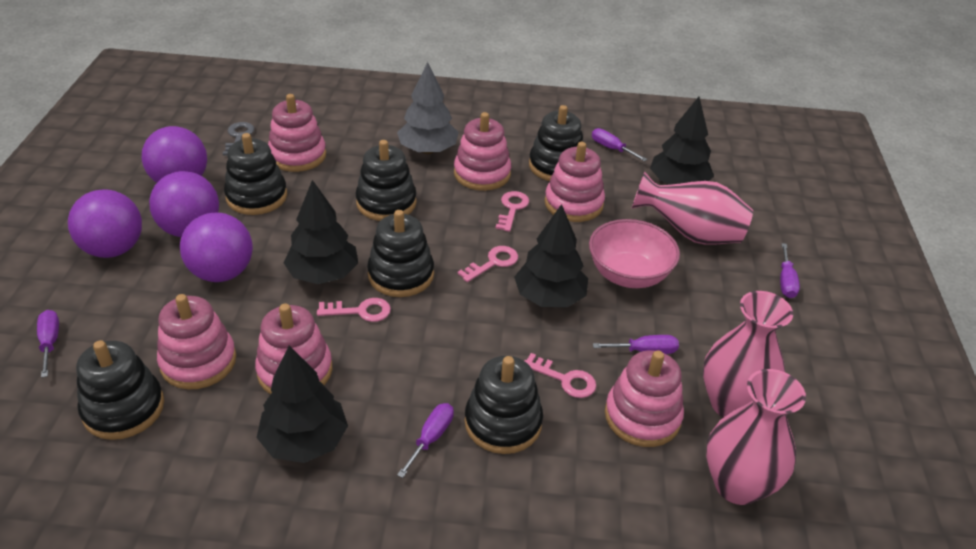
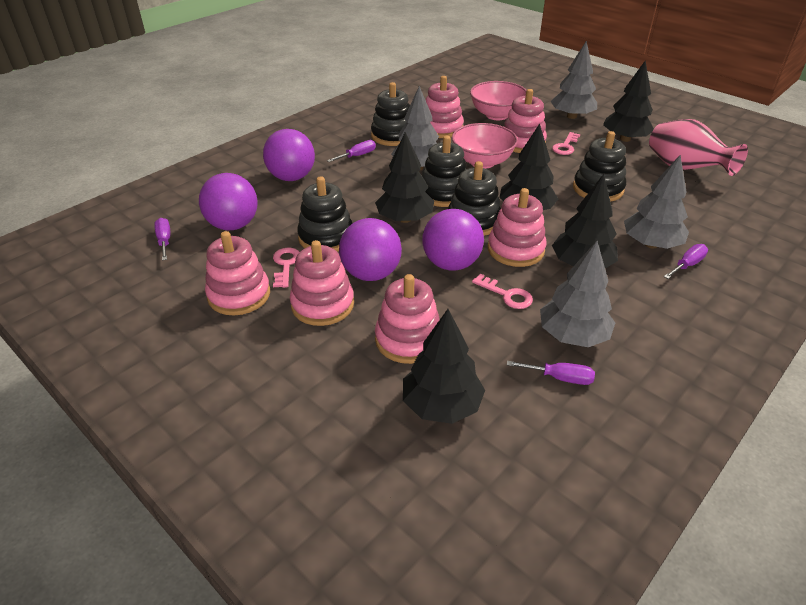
black stacking toy: 6 -> 5
black tree: 4 -> 5
grey key: 1 -> 0
grey tree: 1 -> 4
pink bowl: 1 -> 2
pink key: 4 -> 3
pink vase: 3 -> 1
purple screwdriver: 5 -> 4

